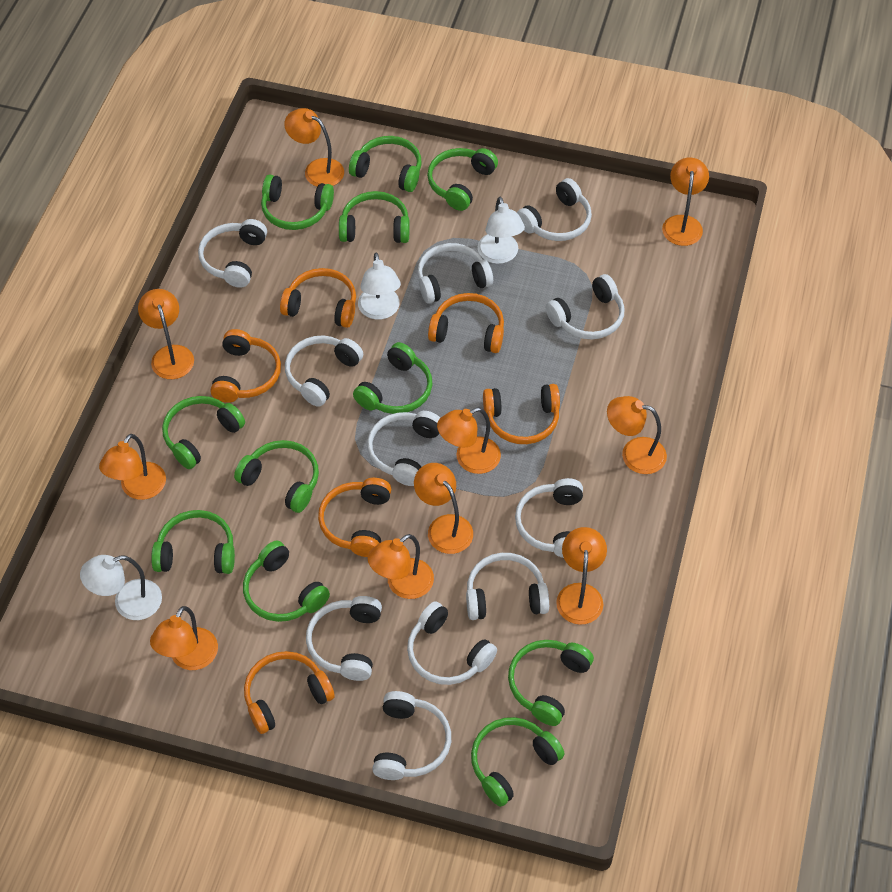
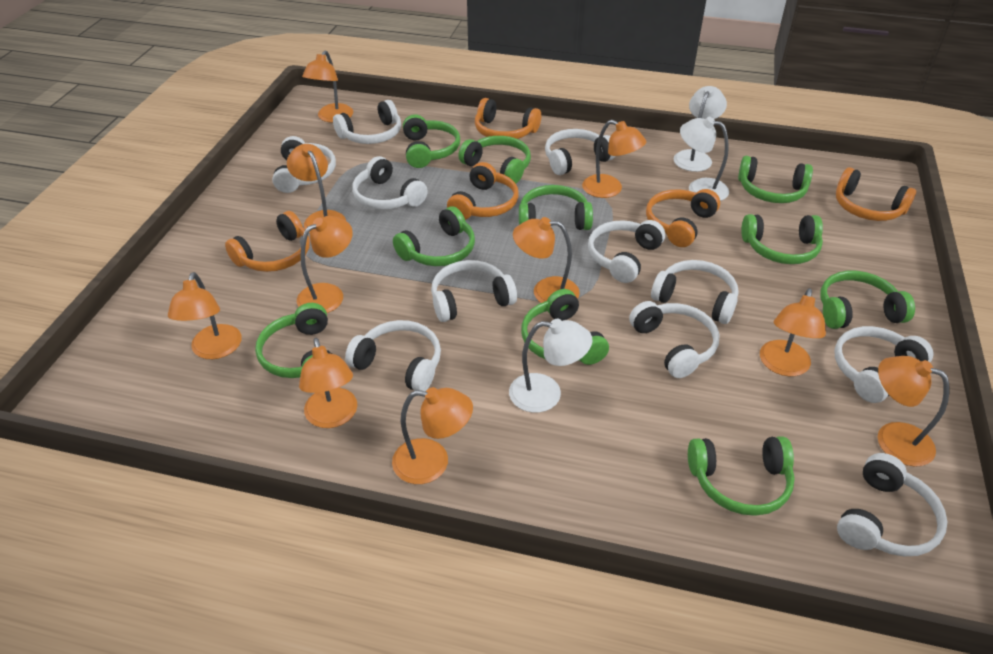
green headphones: 11 -> 10
orange headphones: 6 -> 5

